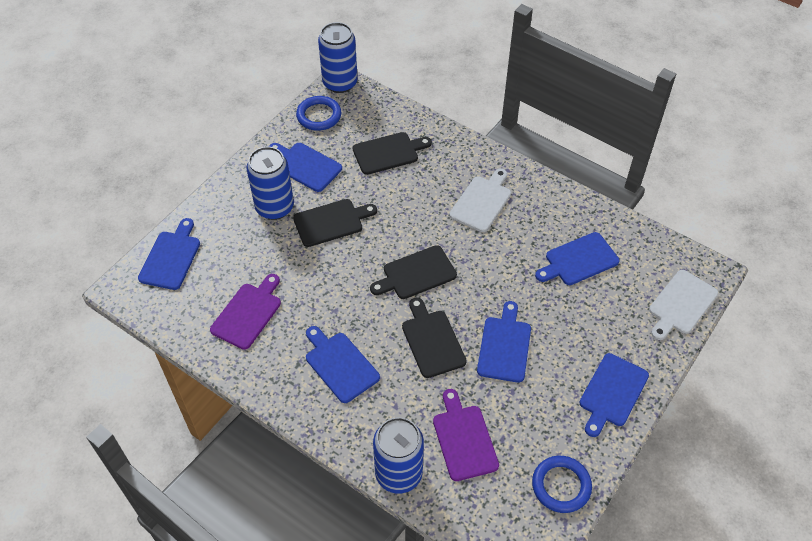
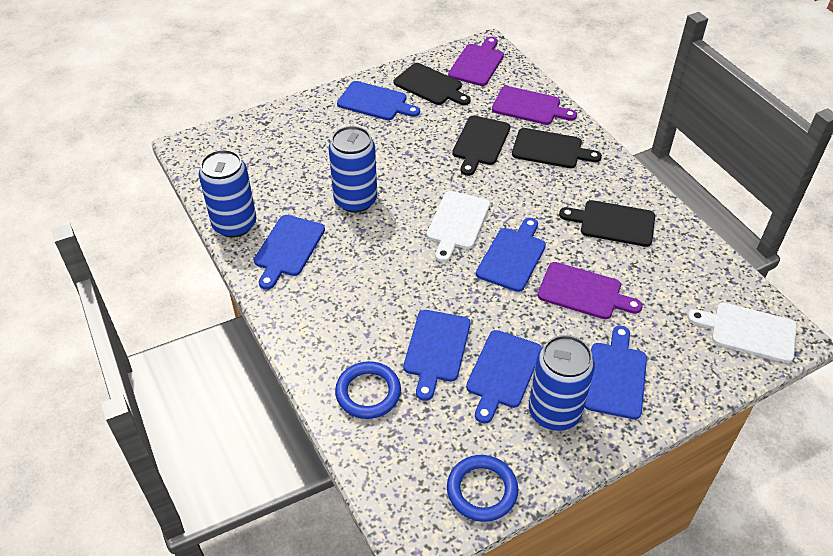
purple cutting board: 2 -> 3

